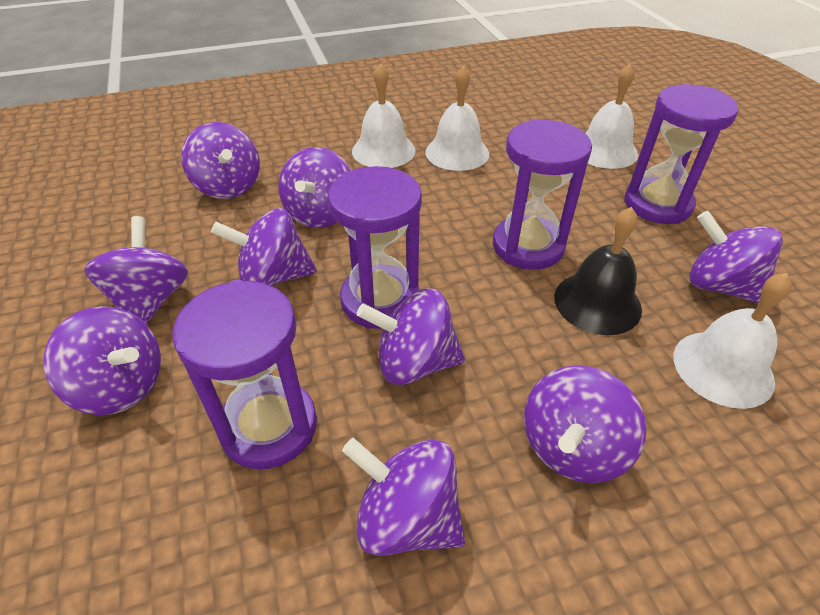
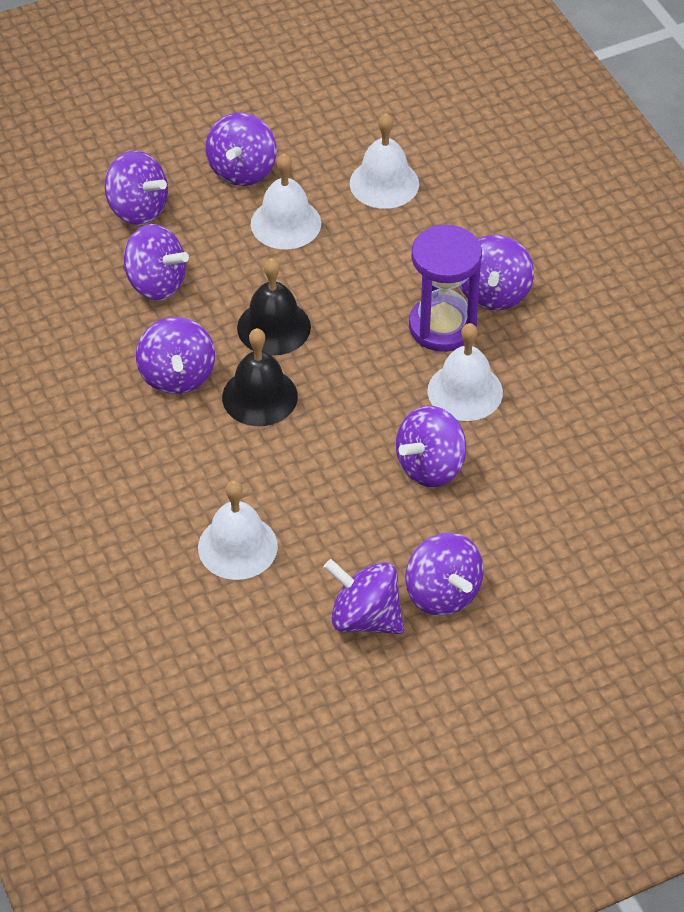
black bell: 1 -> 2
purple hourglass: 4 -> 1
purple spinning top: 9 -> 8

